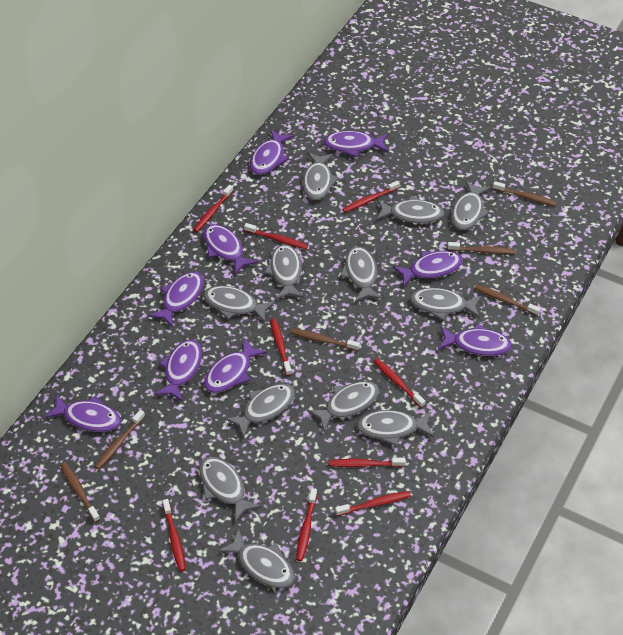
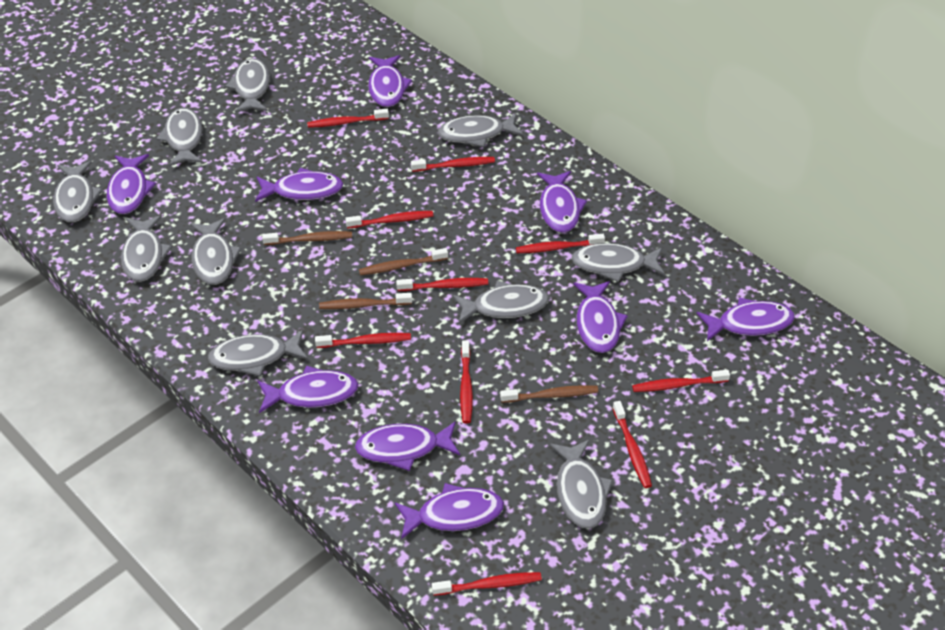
brown toothbrush: 6 -> 4
grey fish: 12 -> 10
red toothbrush: 9 -> 10

